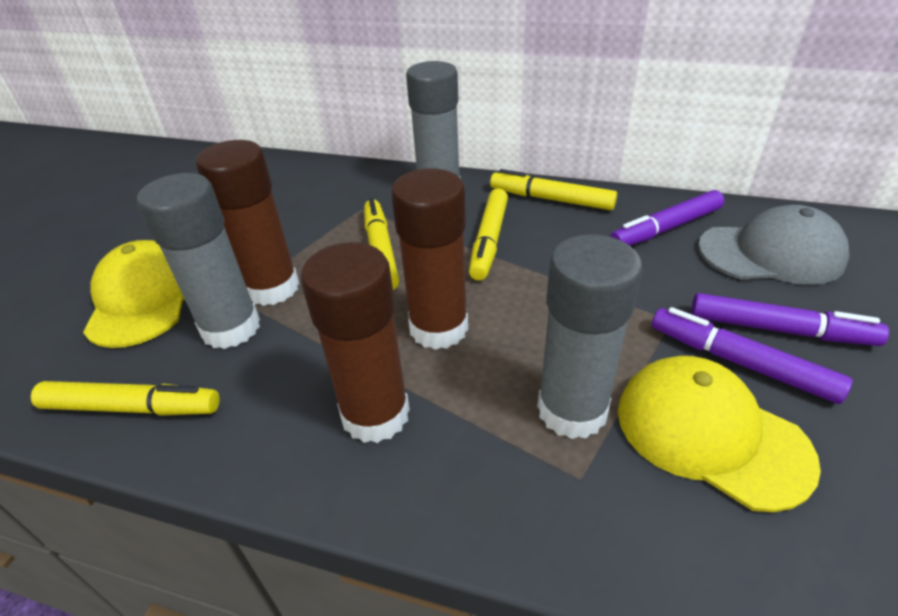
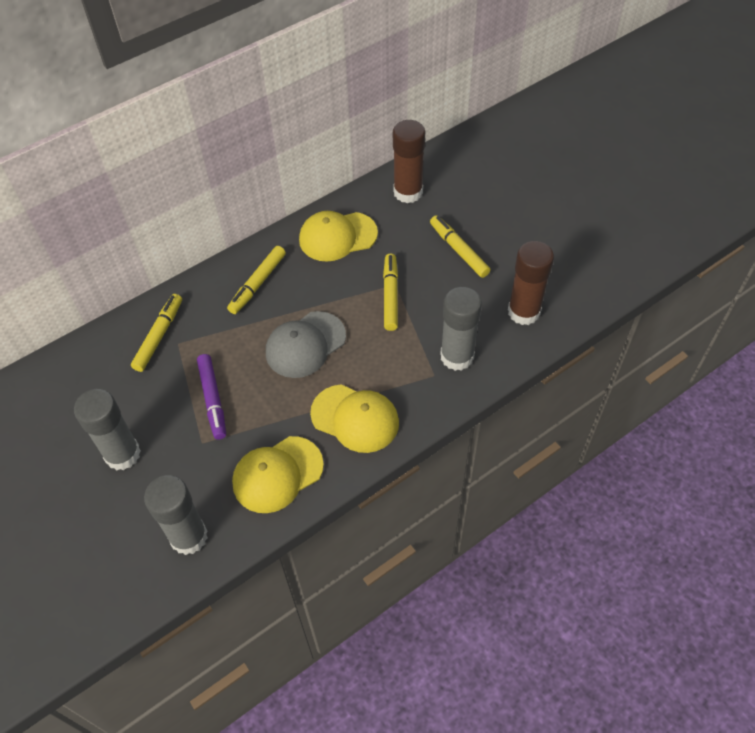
brown glue stick: 3 -> 2
purple marker: 3 -> 1
yellow cap: 2 -> 3

